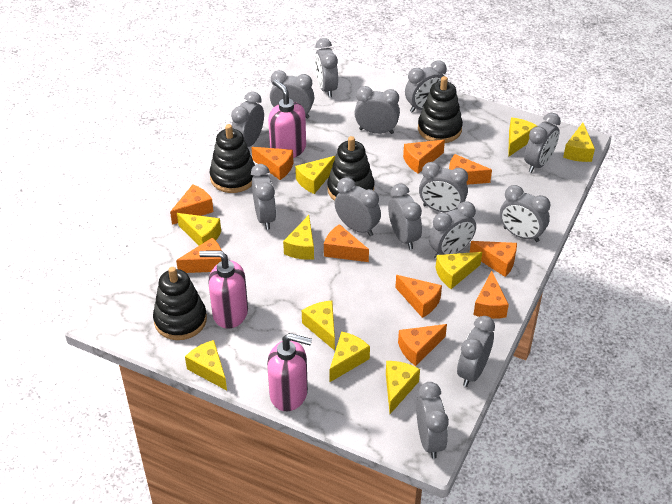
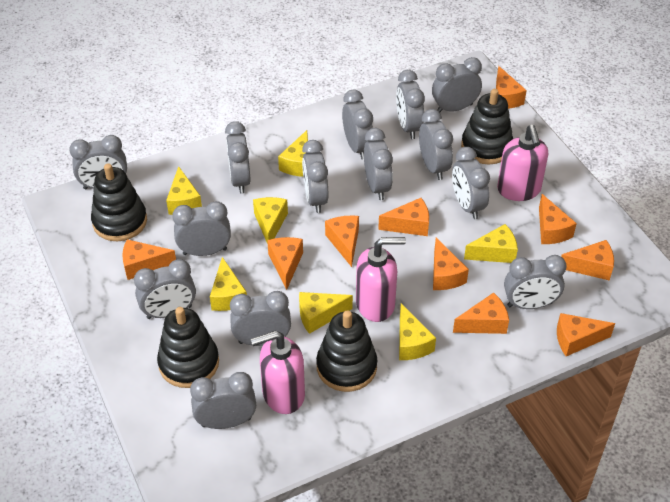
yellow cheese: 10 -> 7

